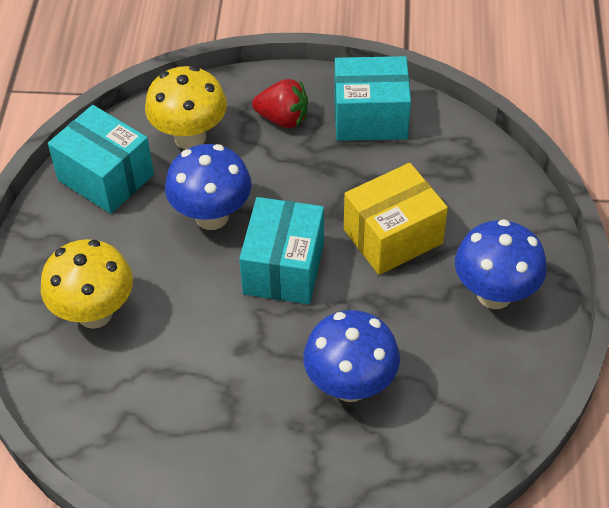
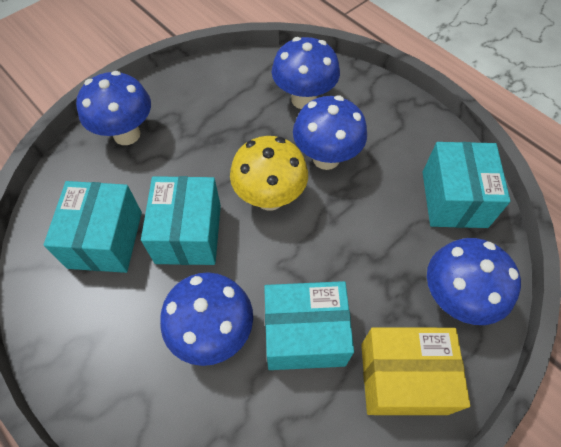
blue mushroom: 3 -> 5
red strawberry: 1 -> 0
turquoise box: 3 -> 4
yellow mushroom: 2 -> 1

